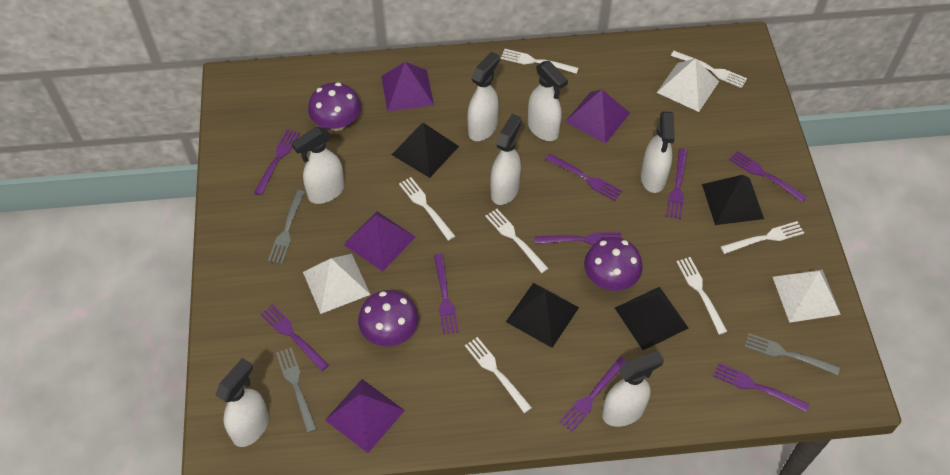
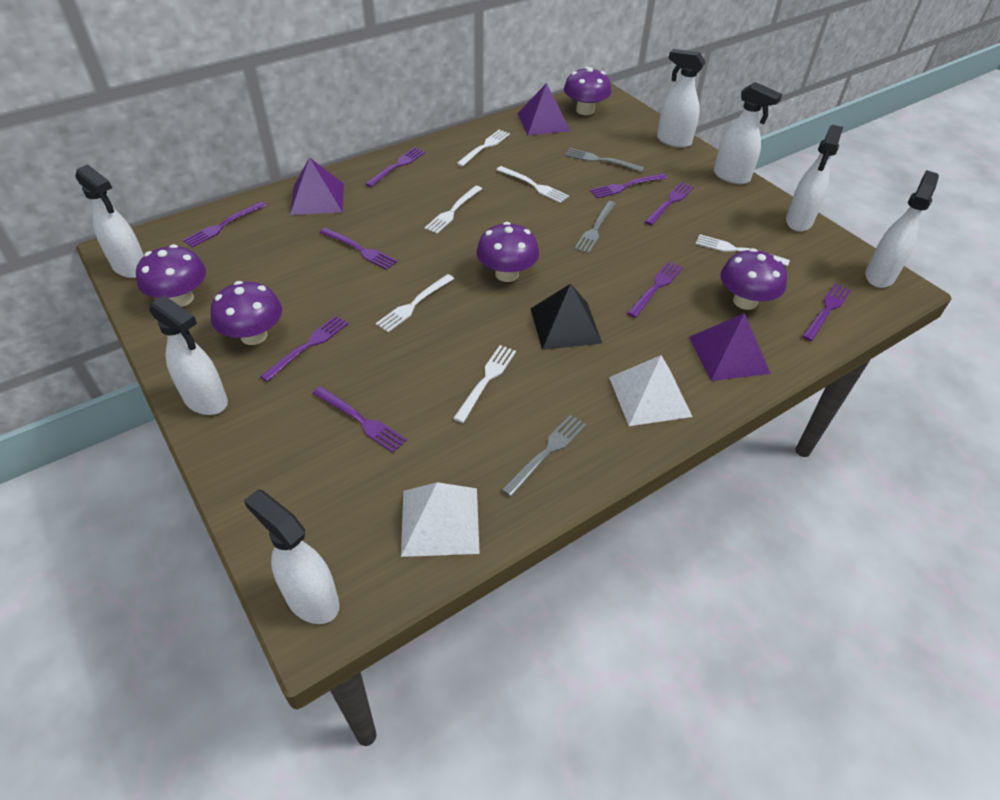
black pyramid: 4 -> 1
purple mushroom: 3 -> 5
purple pyramid: 4 -> 3
white fork: 7 -> 6
white pyramid: 3 -> 2

